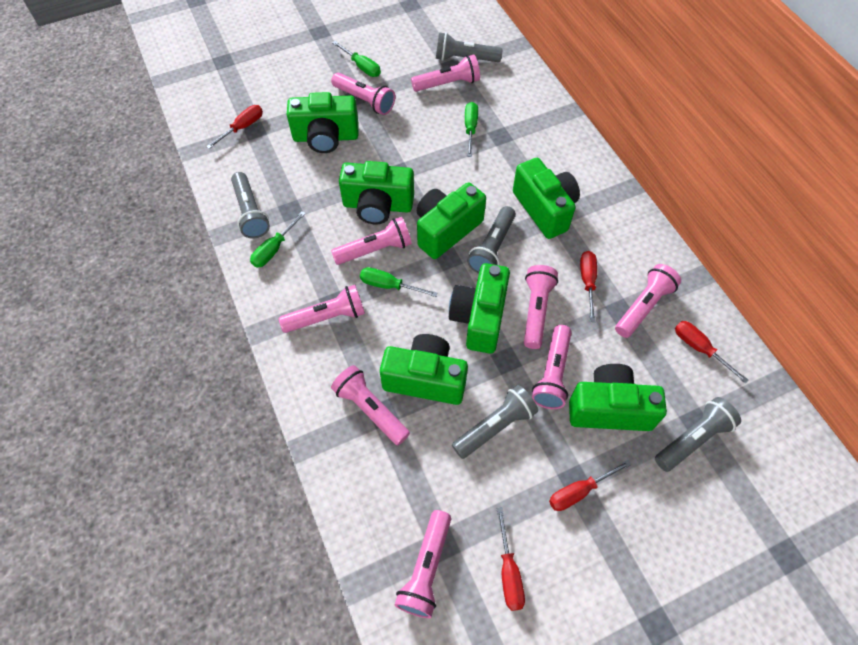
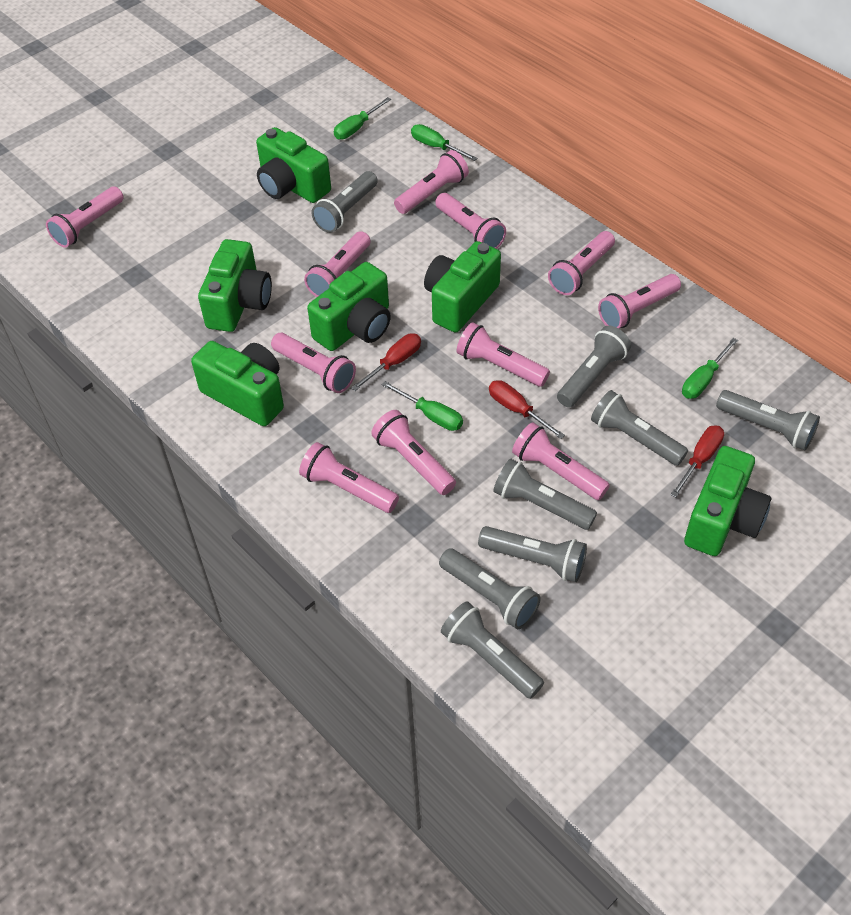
green camera: 7 -> 6
grey flashlight: 5 -> 8
pink flashlight: 9 -> 11
red screwdriver: 5 -> 3

